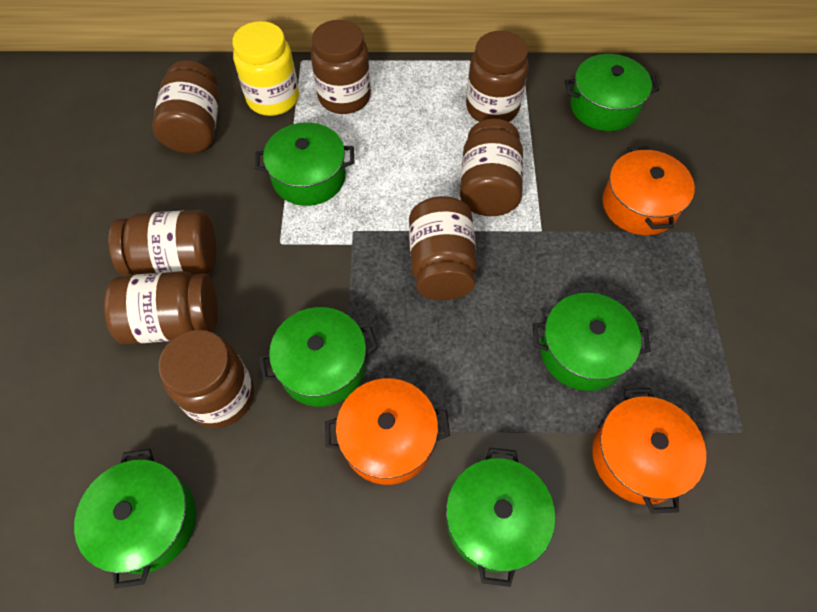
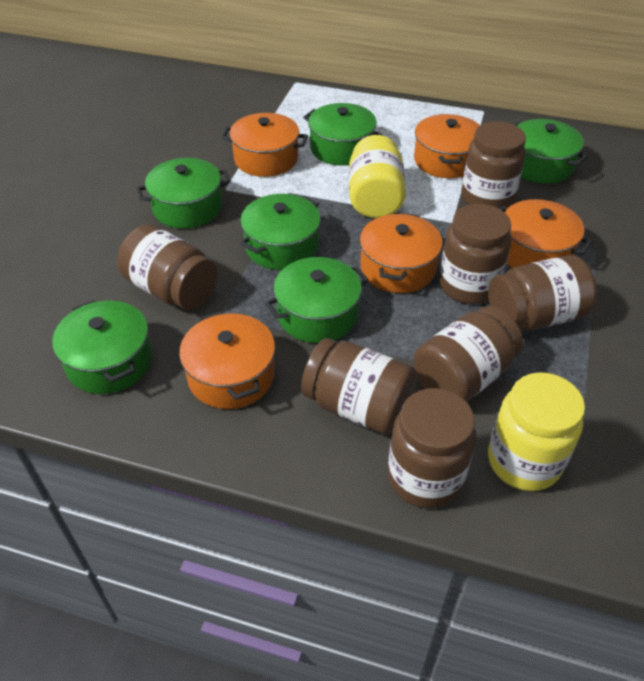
brown jar: 8 -> 7
orange pot: 3 -> 5
yellow jar: 1 -> 2

